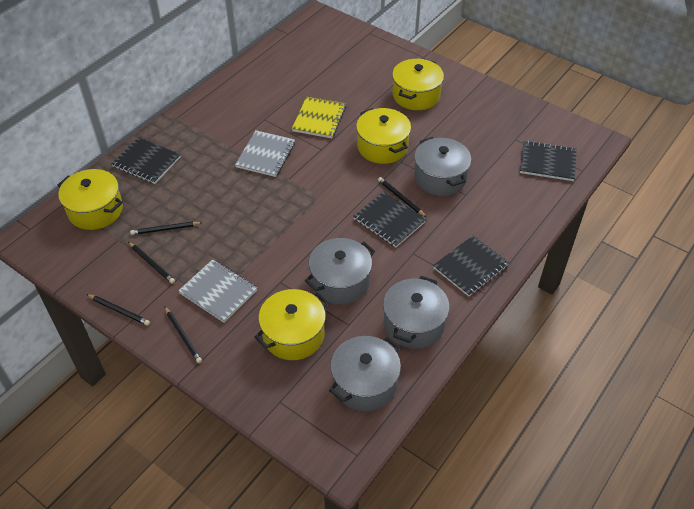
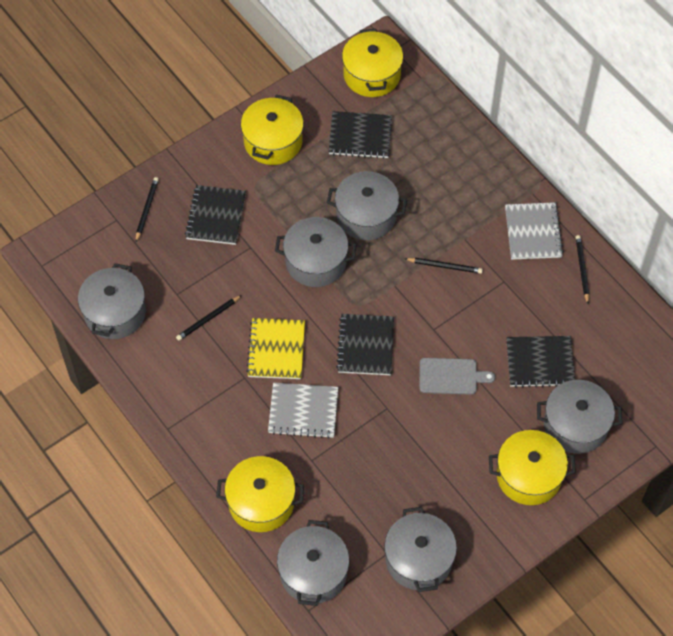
black pencil: 5 -> 4
grey cutting board: 0 -> 1
grey pot: 4 -> 6

